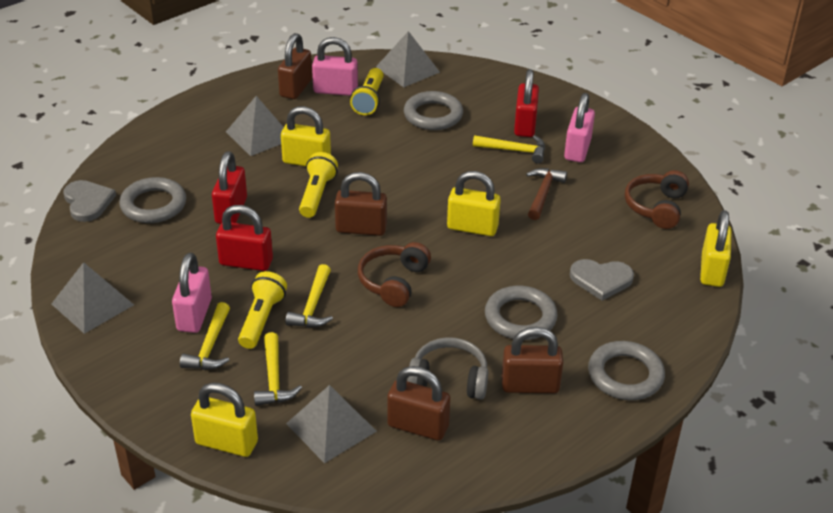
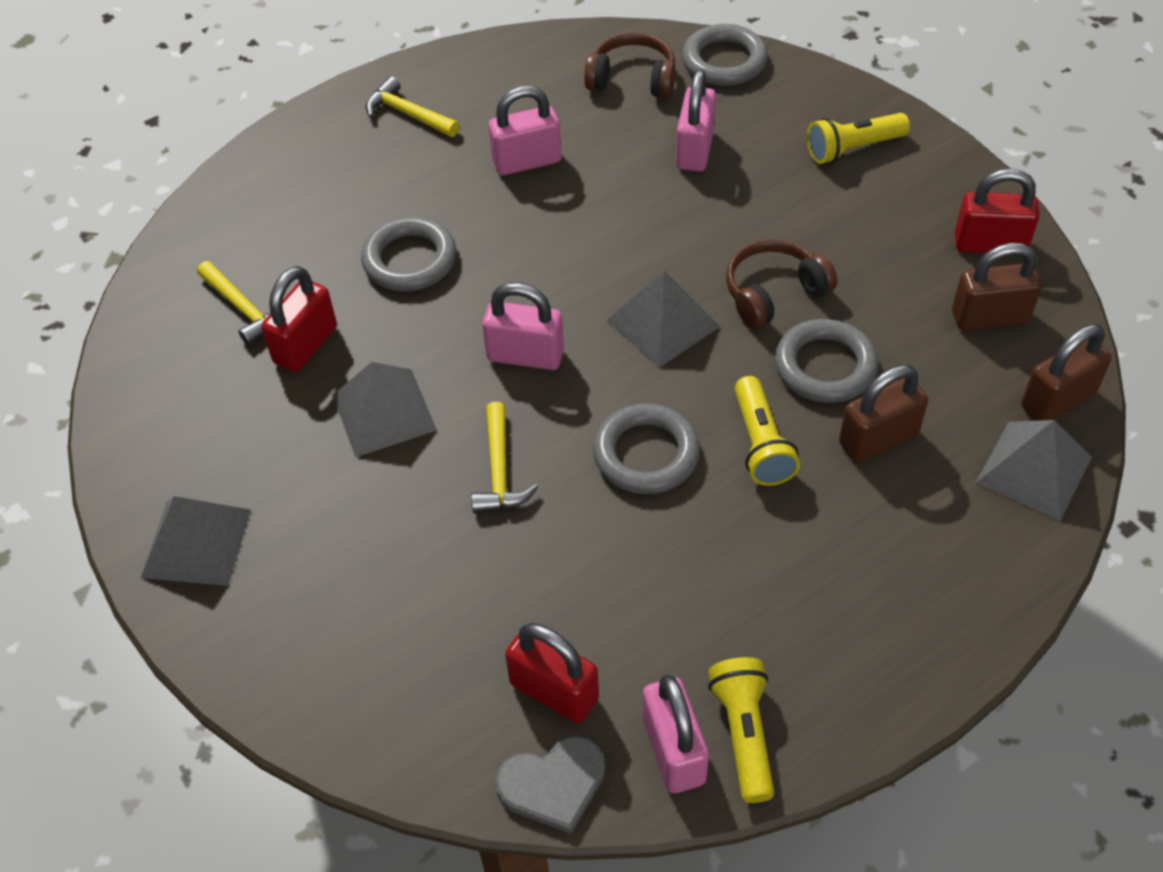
brown hammer: 1 -> 0
brown padlock: 4 -> 3
grey headphones: 1 -> 0
grey heart: 2 -> 1
pink padlock: 3 -> 4
yellow hammer: 4 -> 3
yellow padlock: 4 -> 0

